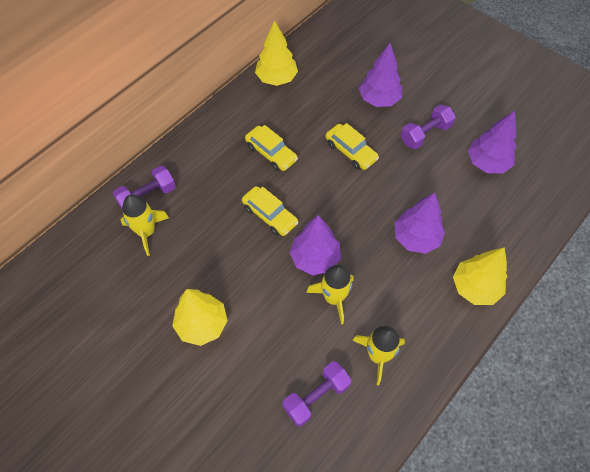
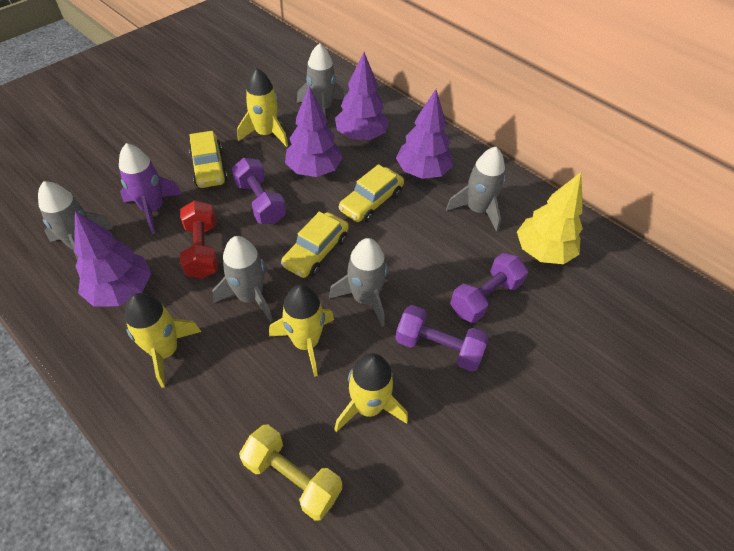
grey rocket: 0 -> 5
purple rocket: 0 -> 1
red dumbbell: 0 -> 1
yellow dumbbell: 0 -> 1
yellow rocket: 3 -> 4
yellow tree: 3 -> 1

